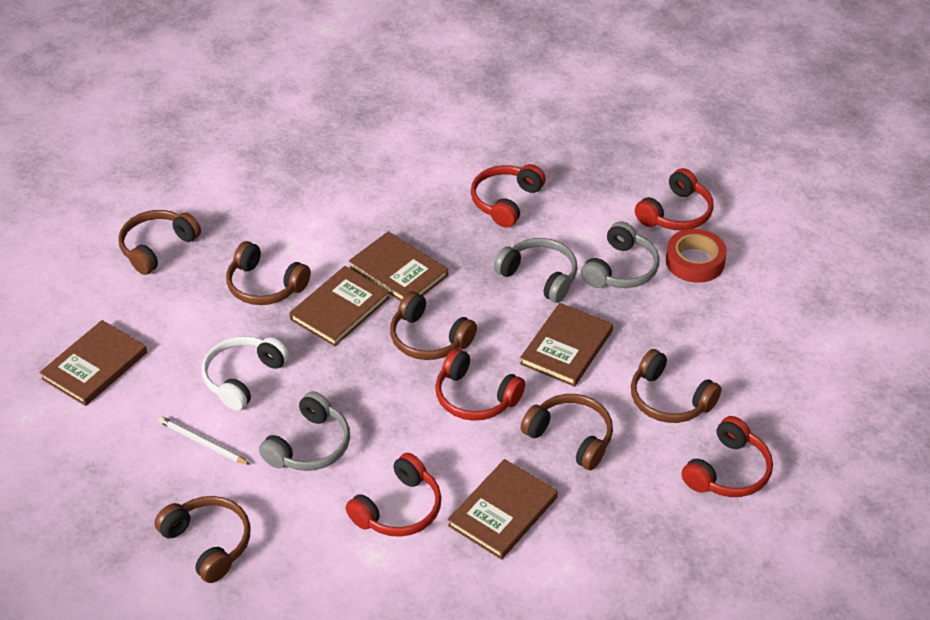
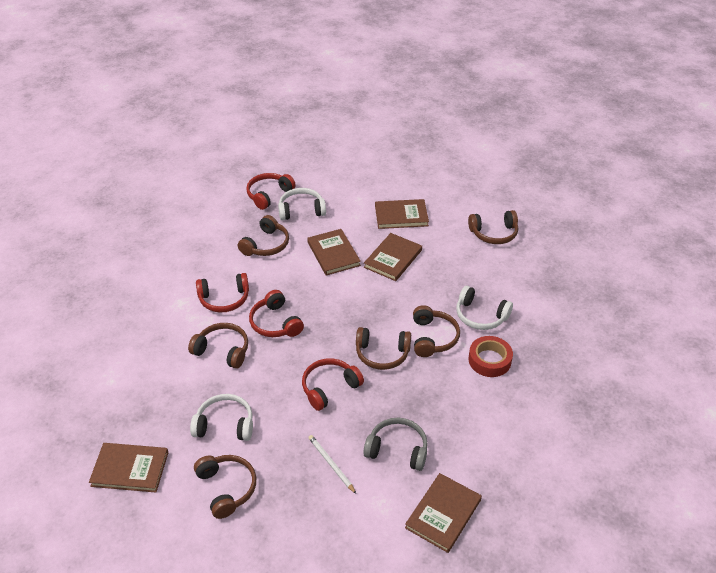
grey headphones: 3 -> 1
red headphones: 5 -> 4
white headphones: 1 -> 3

